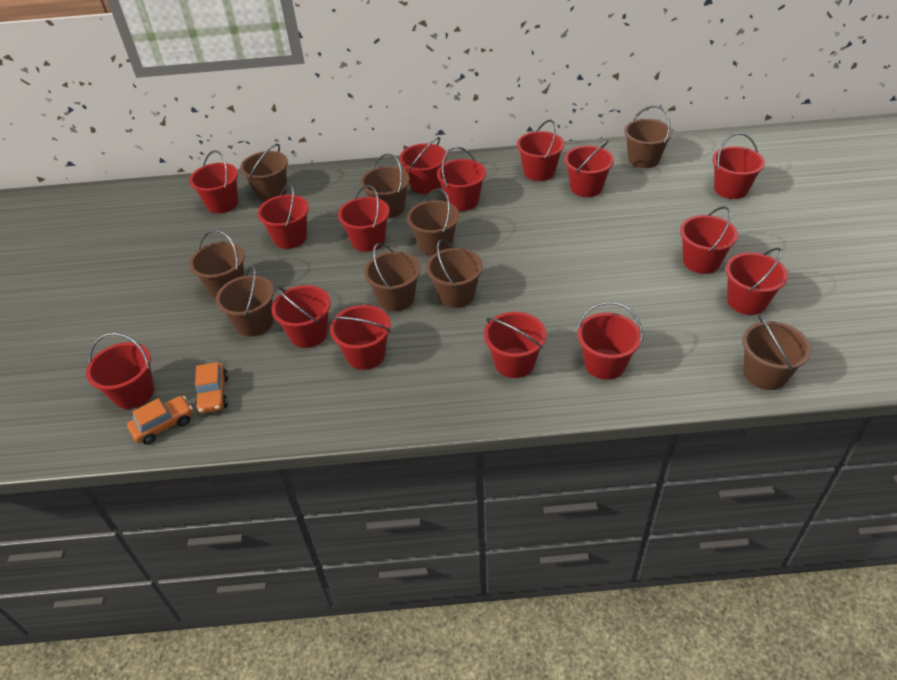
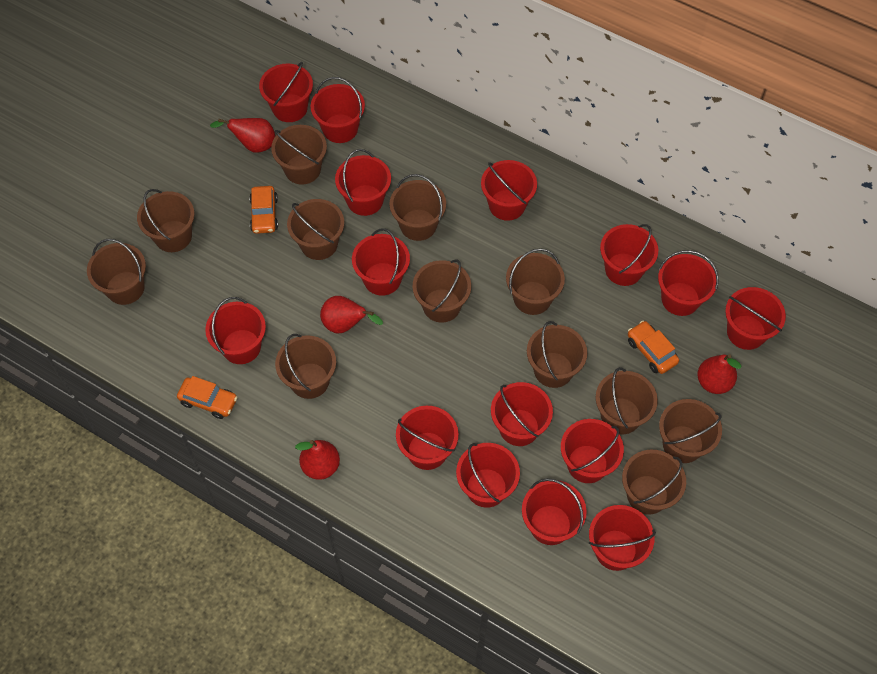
brown bucket: 9 -> 12
orange car: 2 -> 3
red pear: 0 -> 4

